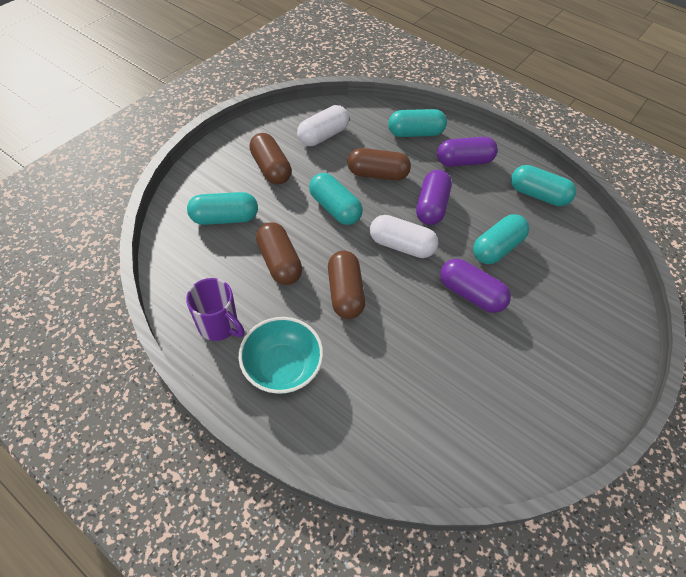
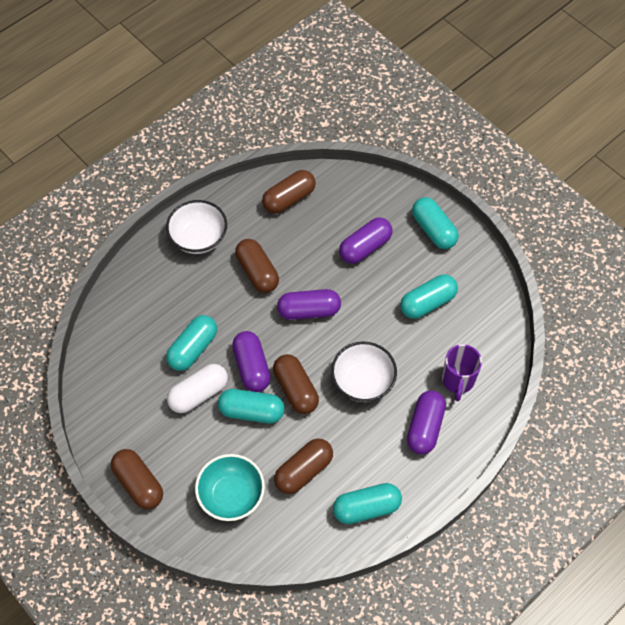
brown capsule: 4 -> 5
purple capsule: 3 -> 4
white bowl: 0 -> 2
white capsule: 2 -> 1

